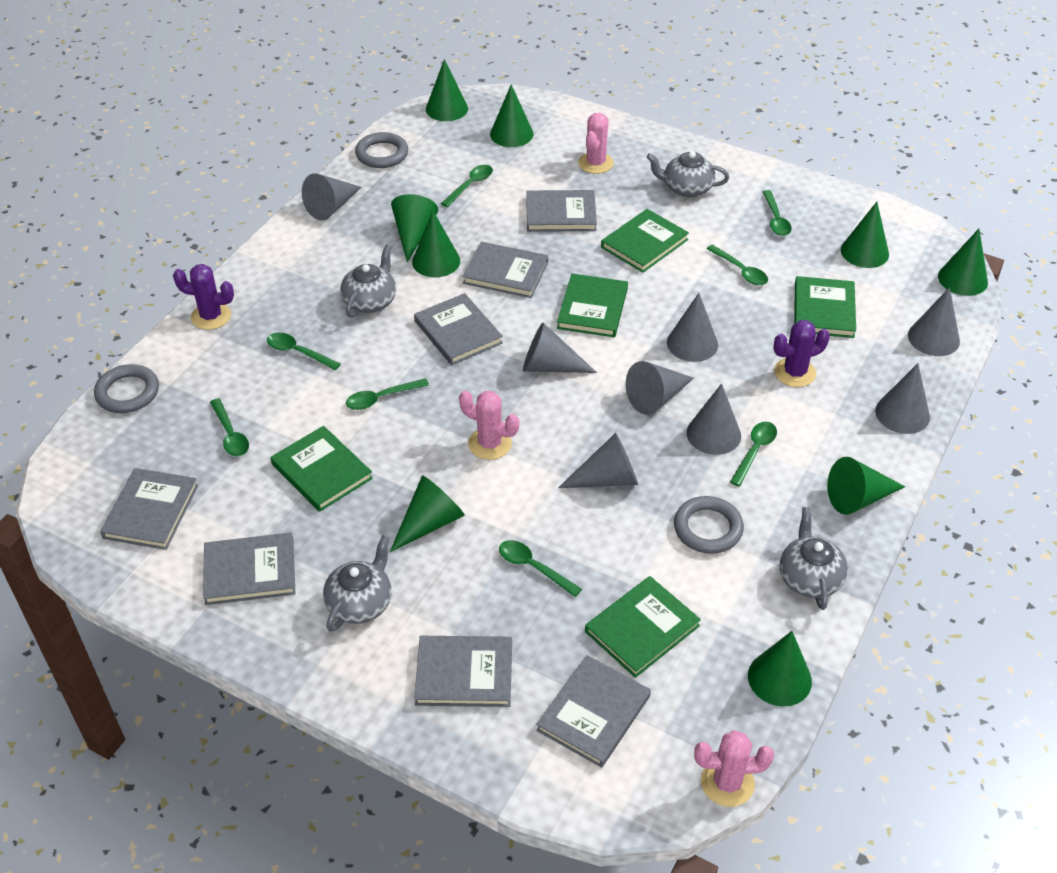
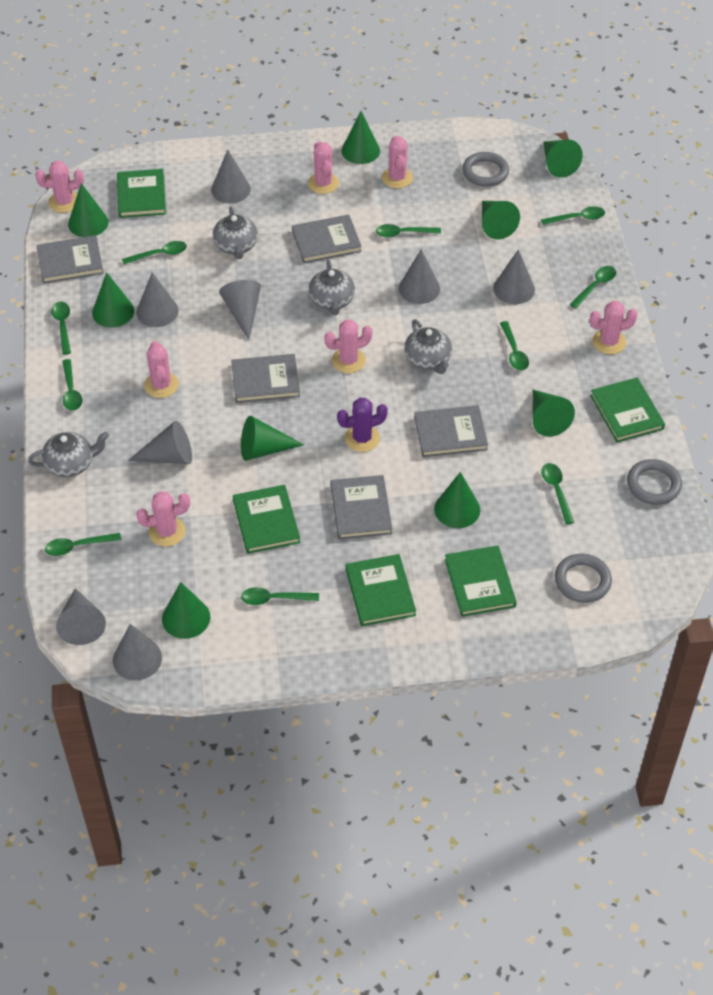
green spoon: 8 -> 10
grey book: 7 -> 5
pink cactus: 3 -> 7
purple cactus: 2 -> 1

